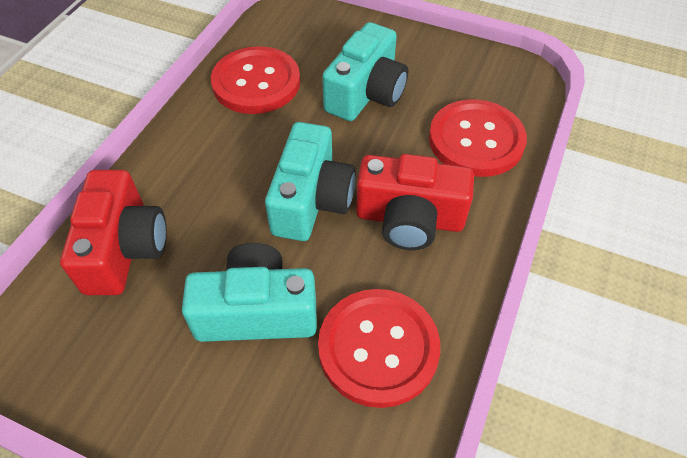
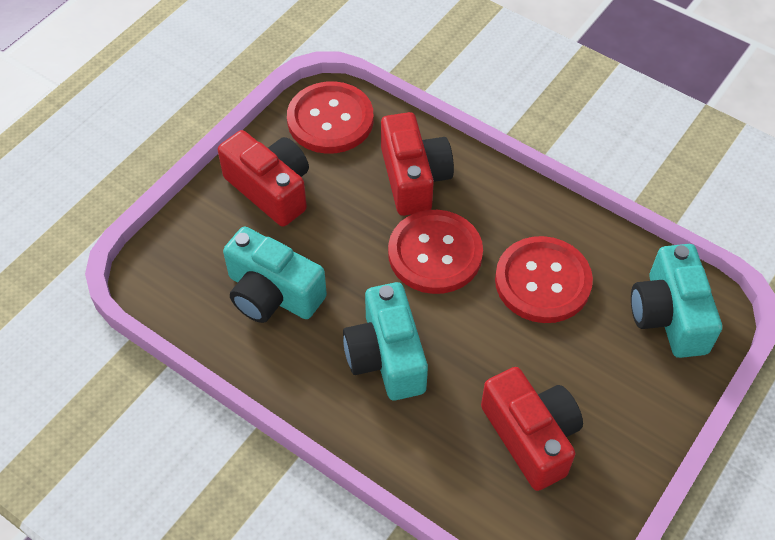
red camera: 2 -> 3

